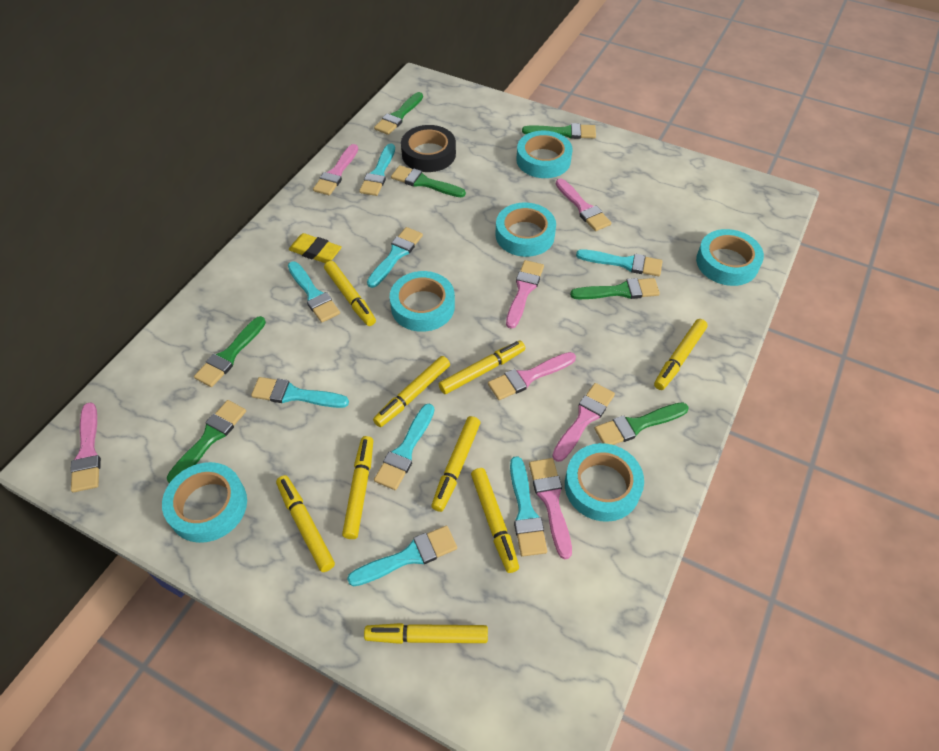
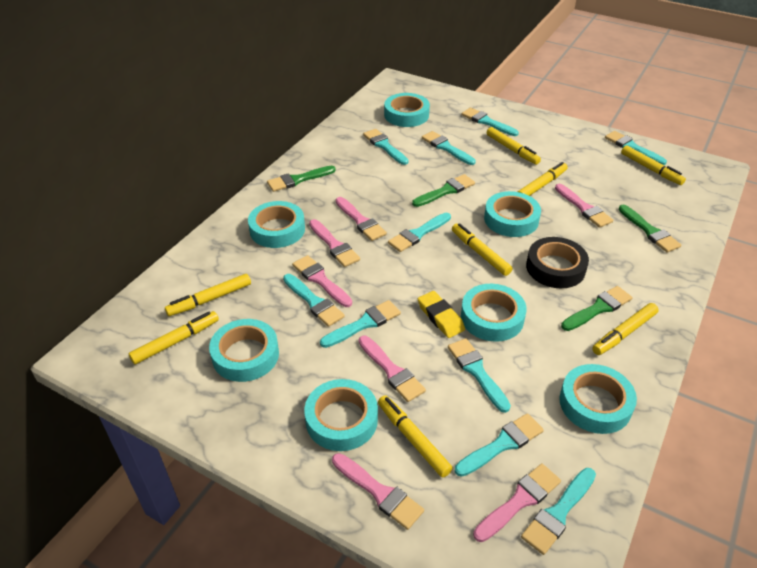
green brush: 7 -> 4
turquoise brush: 8 -> 10
turquoise tape: 6 -> 7
yellow marker: 9 -> 8

